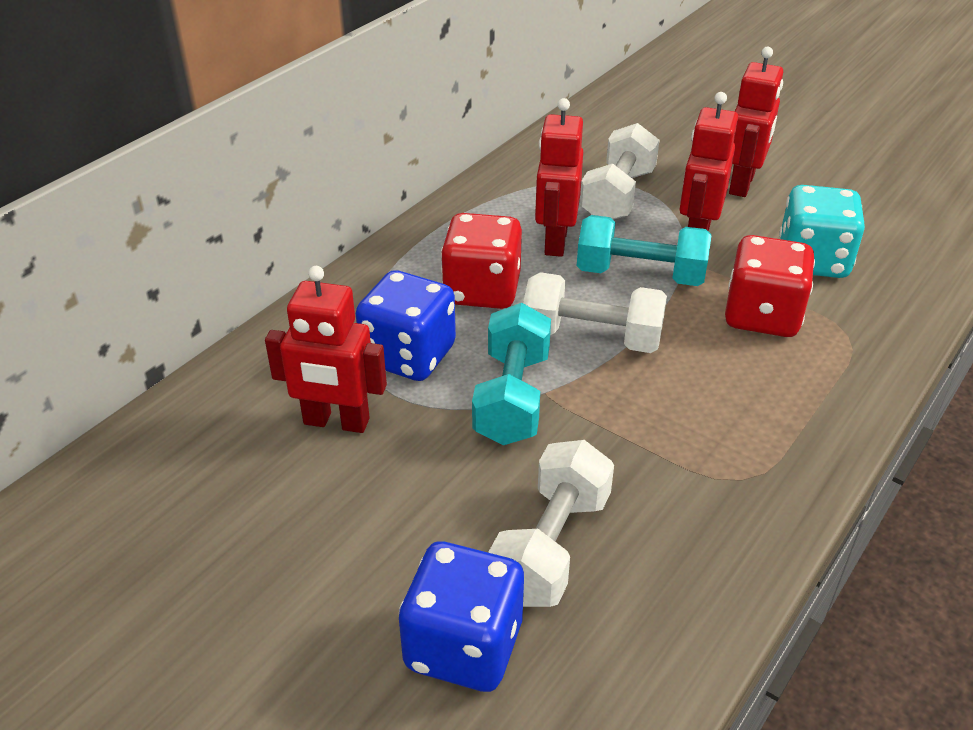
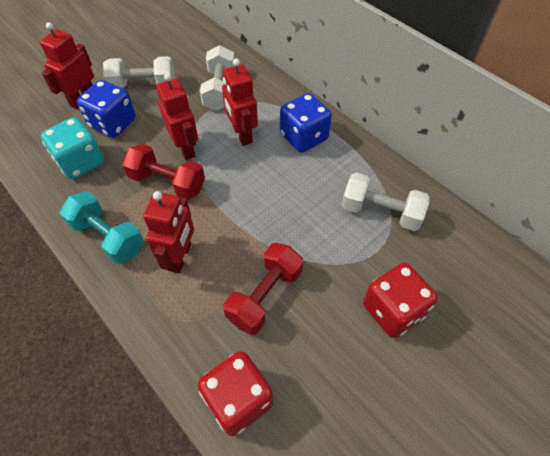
red dumbbell: 0 -> 2
turquoise dumbbell: 2 -> 1

